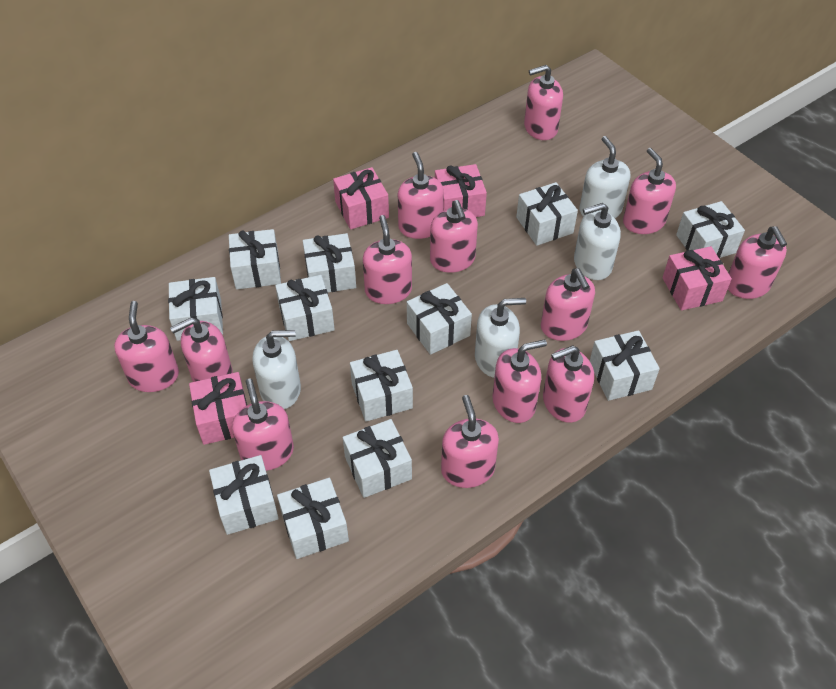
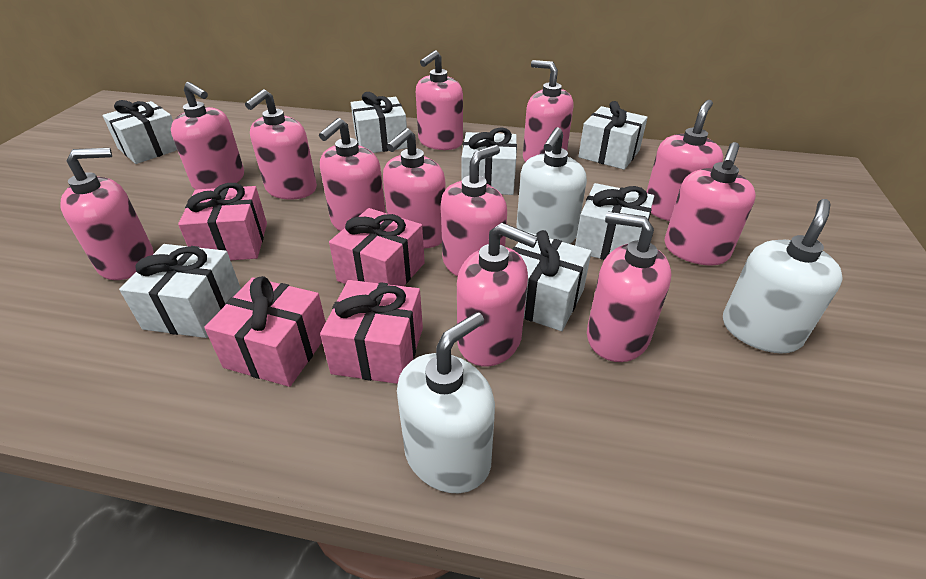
pink soap dispenser: 13 -> 12
white gift: 12 -> 7
white soap dispenser: 4 -> 3

